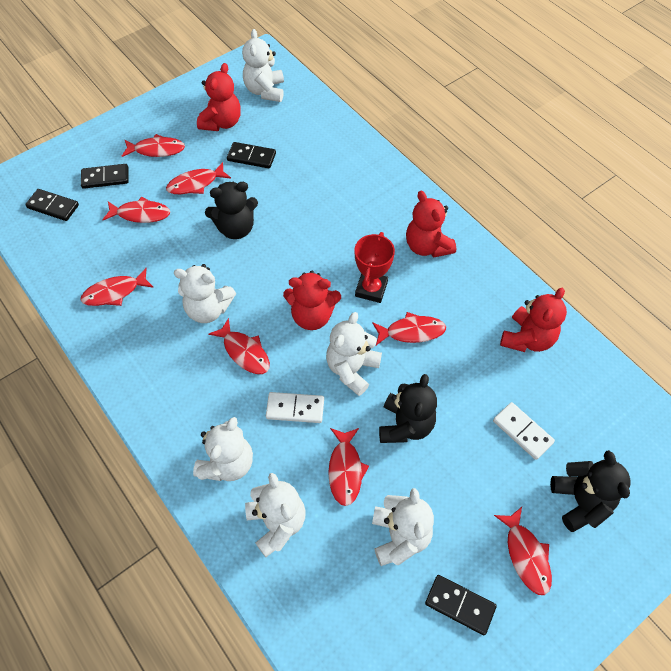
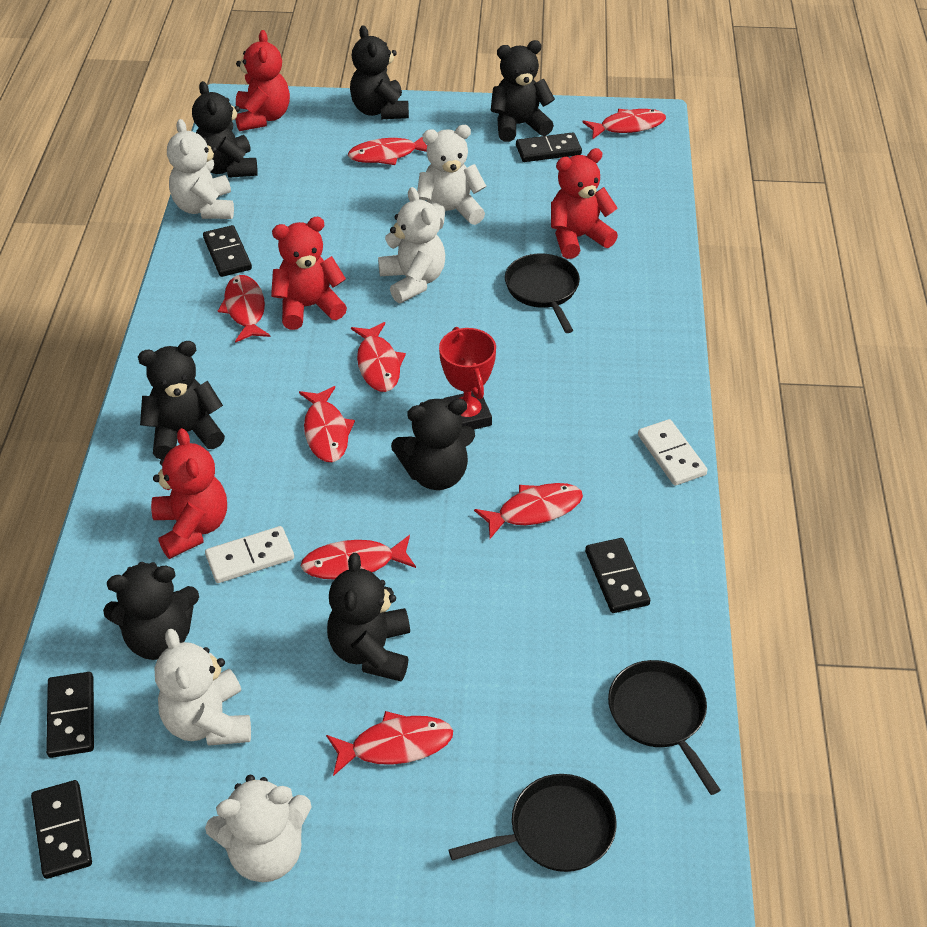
black domino: 4 -> 5
black pan: 0 -> 3
black teddy bear: 3 -> 7
white teddy bear: 6 -> 5

